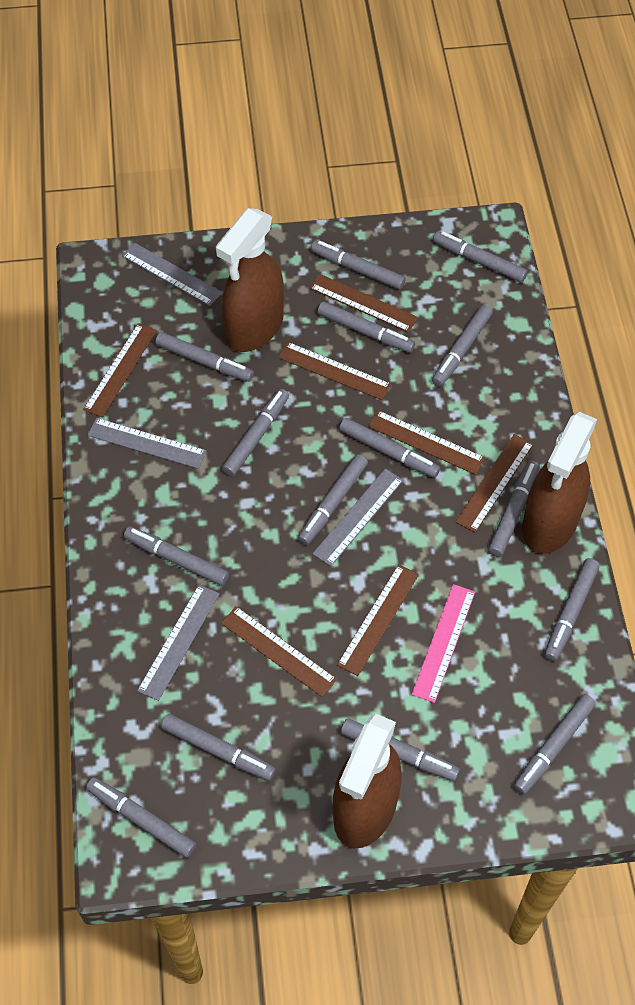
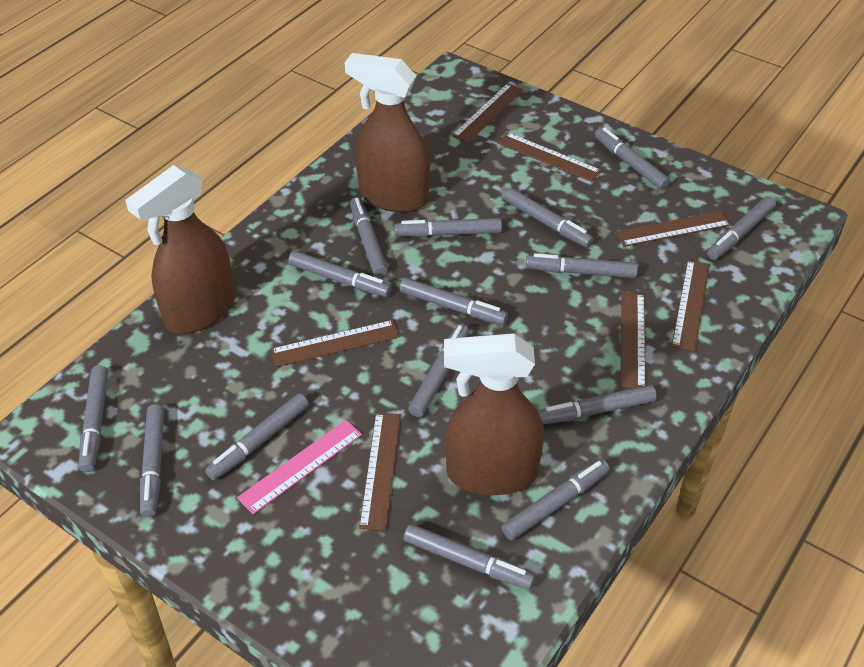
grey ruler: 4 -> 0

